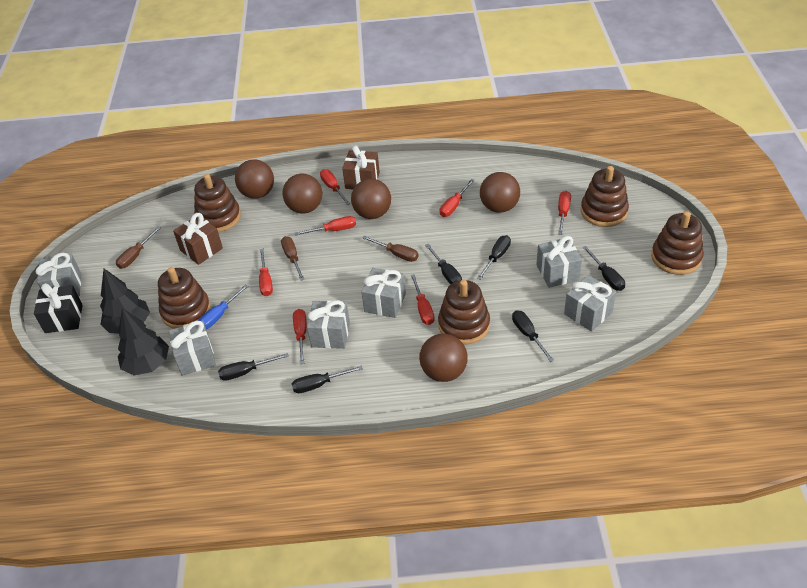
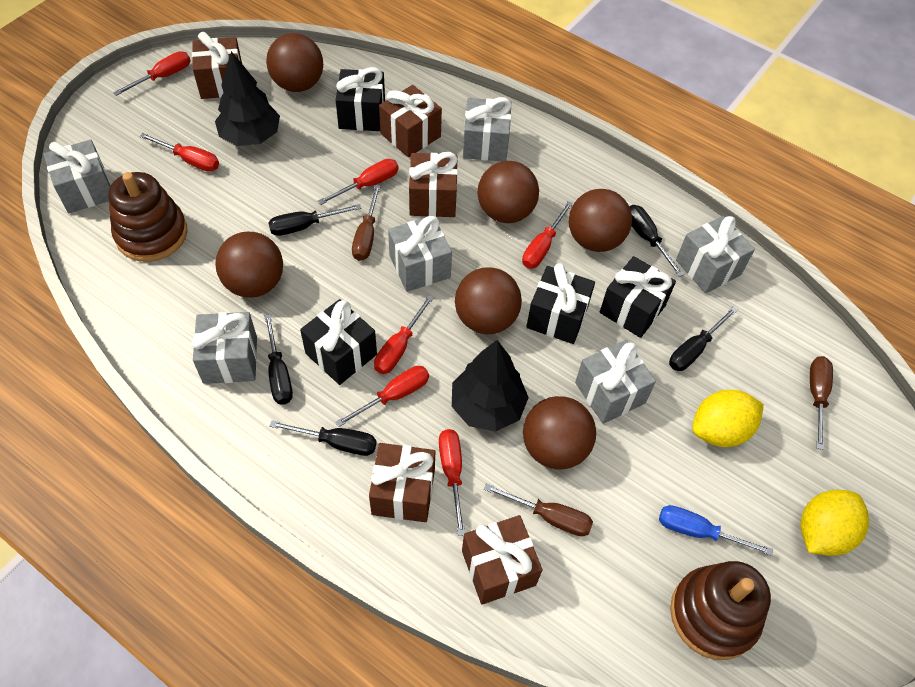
black gift: 1 -> 4
black screwdriver: 6 -> 5
brown ball: 5 -> 6
brown gift: 2 -> 5
brown stacking toy: 5 -> 2
yellow lemon: 0 -> 2

